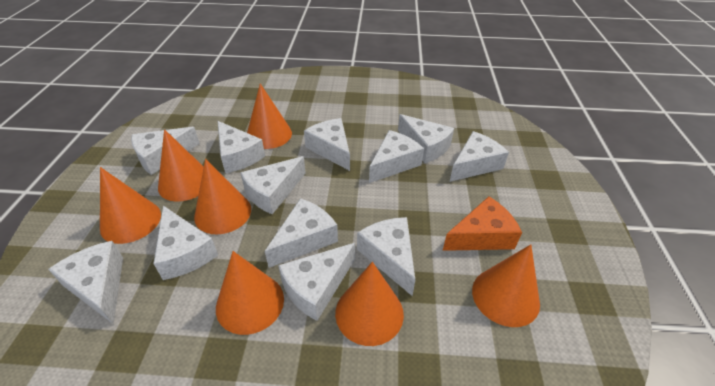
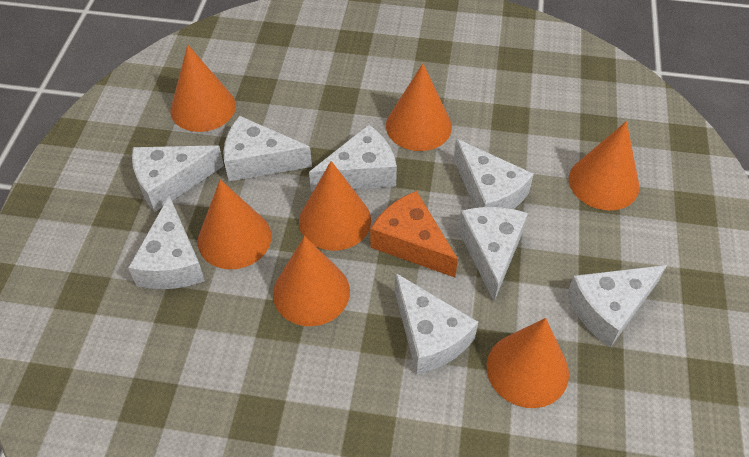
white cheese: 12 -> 8

